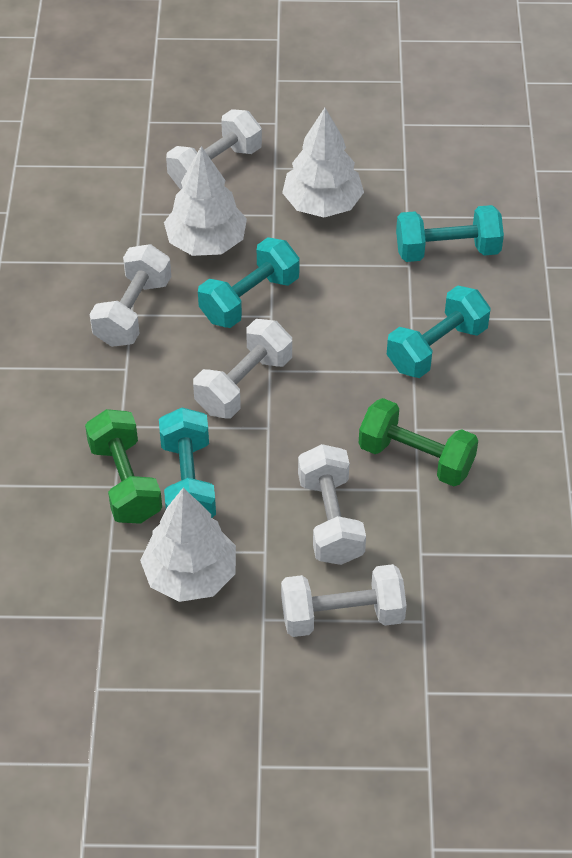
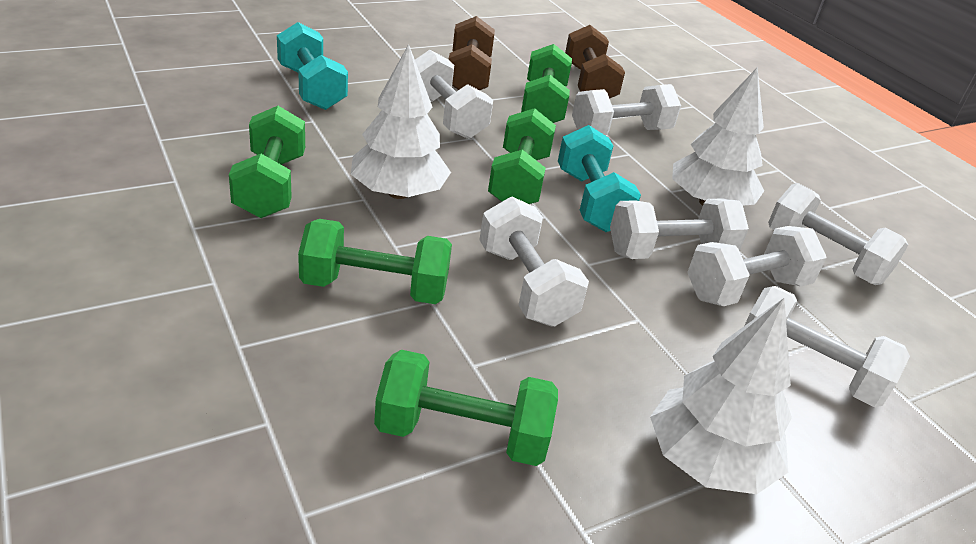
brown dumbbell: 0 -> 2
green dumbbell: 2 -> 5
turquoise dumbbell: 4 -> 2
white dumbbell: 5 -> 7

